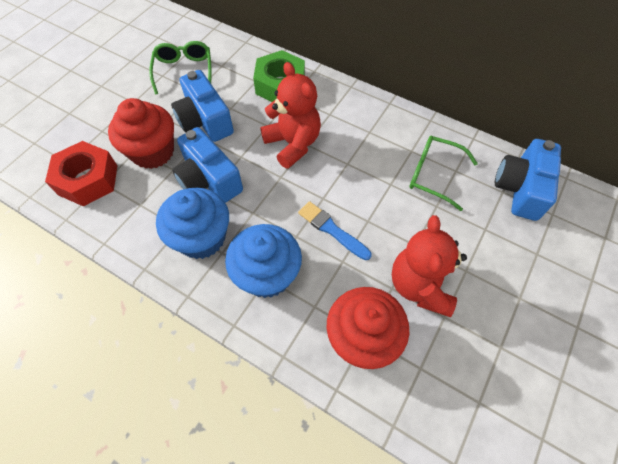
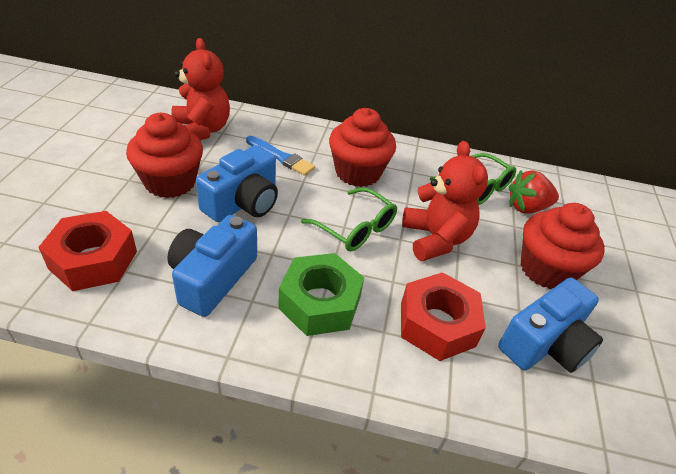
blue cupcake: 2 -> 0
red cupcake: 2 -> 3
red nut: 1 -> 2
red strawberry: 0 -> 1

